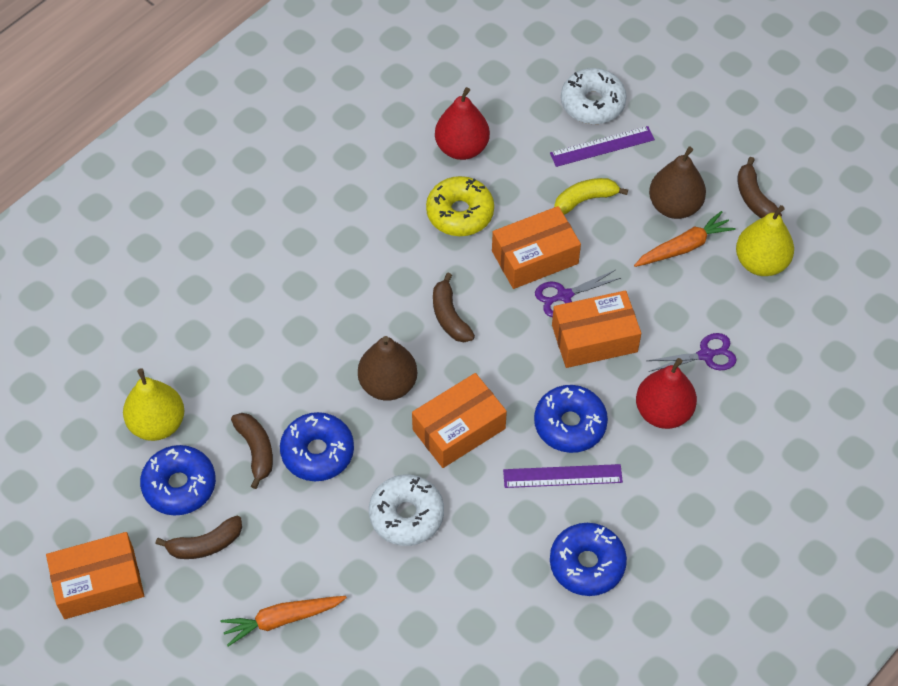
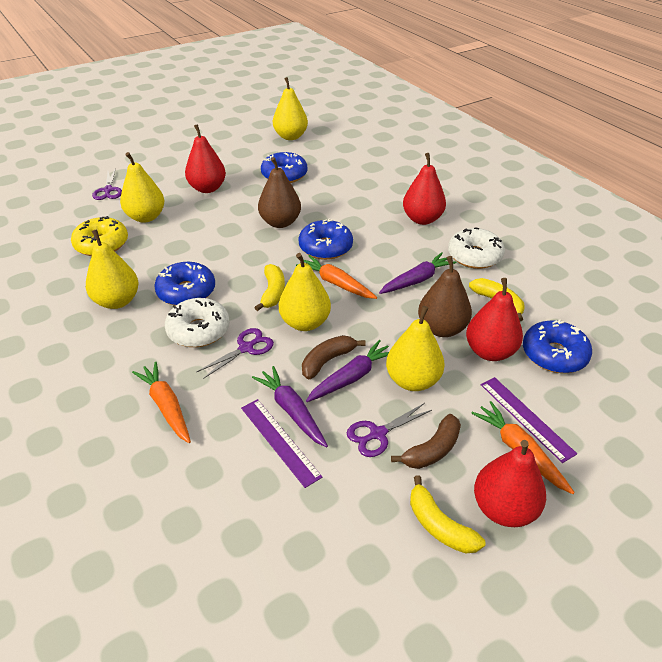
brown banana: 4 -> 2
orange box: 4 -> 0
orange carrot: 2 -> 3
purple carrot: 0 -> 3
purple scissors: 2 -> 3
red pear: 2 -> 4
yellow banana: 1 -> 3
yellow pear: 2 -> 5

